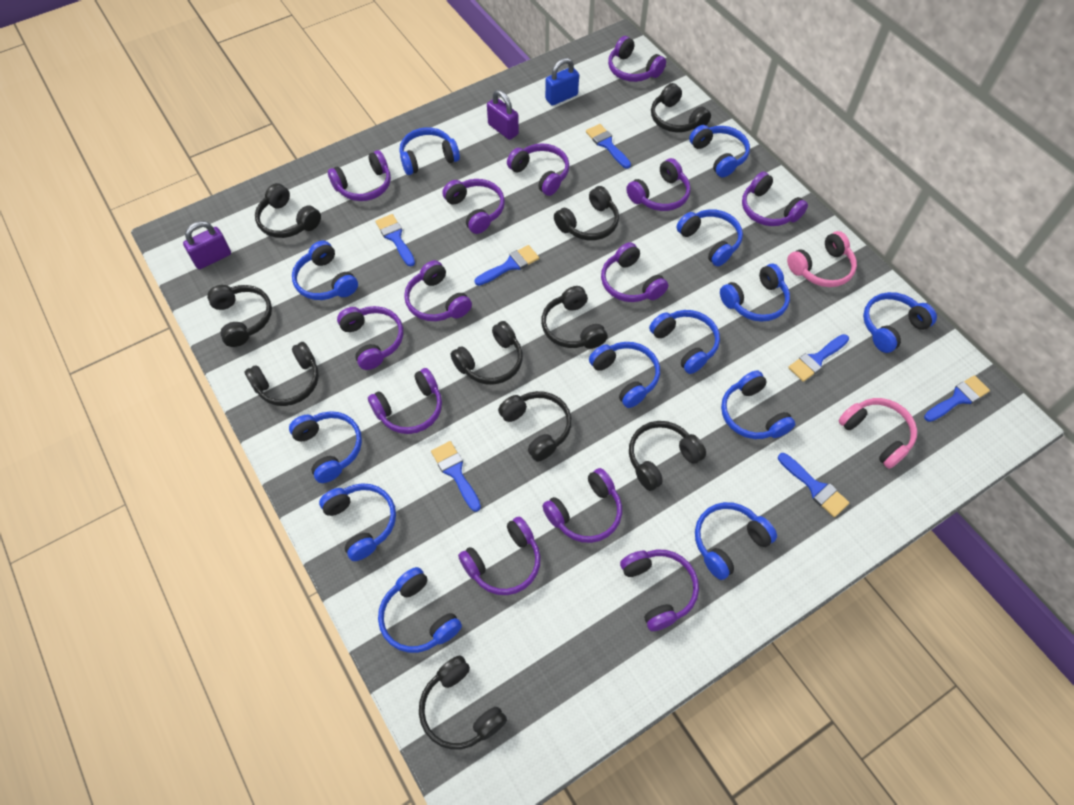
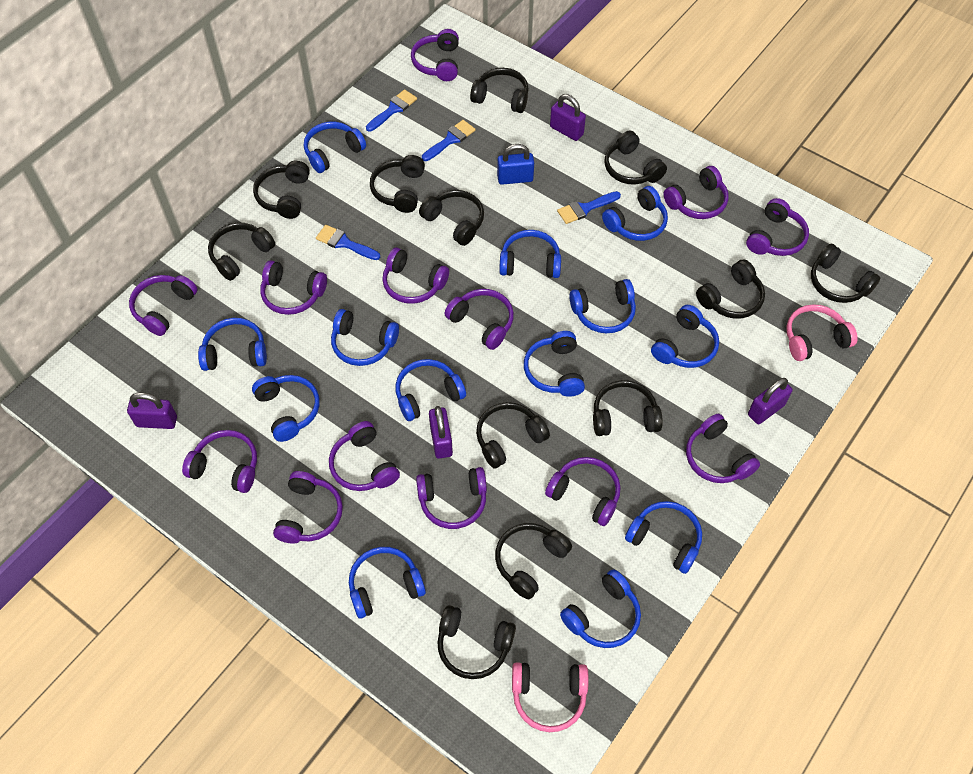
black headphones: 10 -> 12
blue brush: 7 -> 4
purple padlock: 2 -> 4

